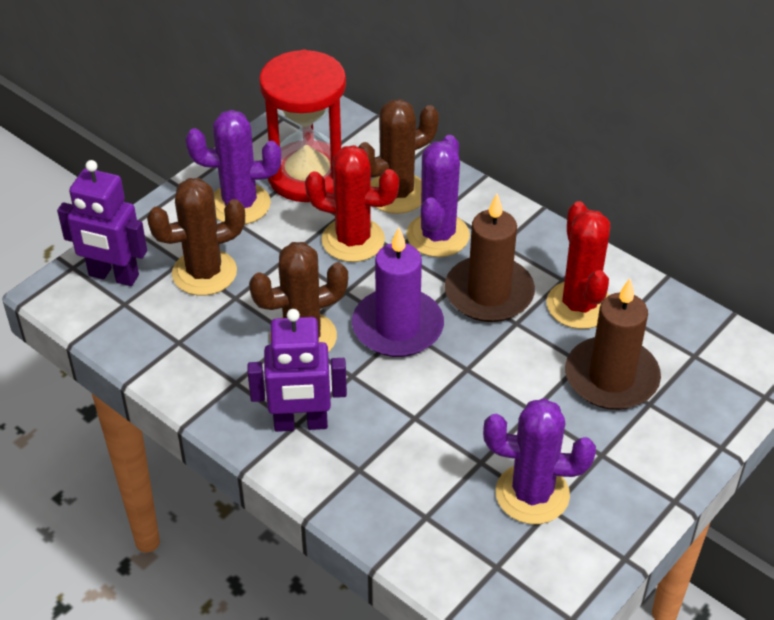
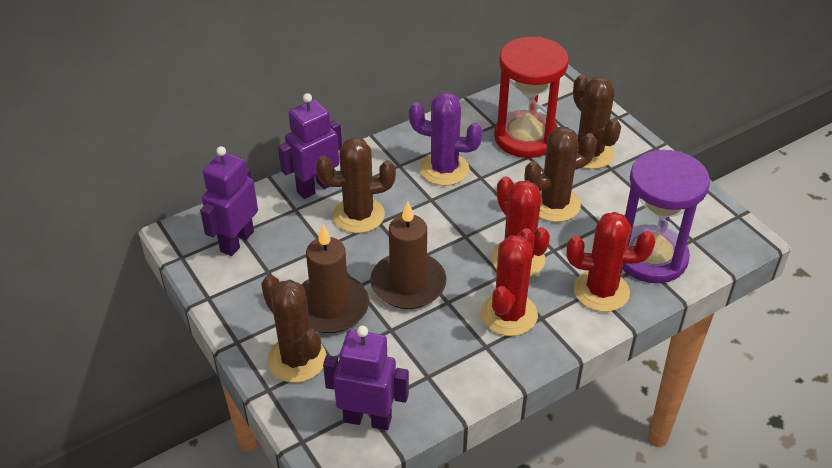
brown cactus: 3 -> 4
purple cactus: 3 -> 1
purple candle: 1 -> 0
purple hourglass: 0 -> 1
purple robot: 2 -> 3
red cactus: 2 -> 3

